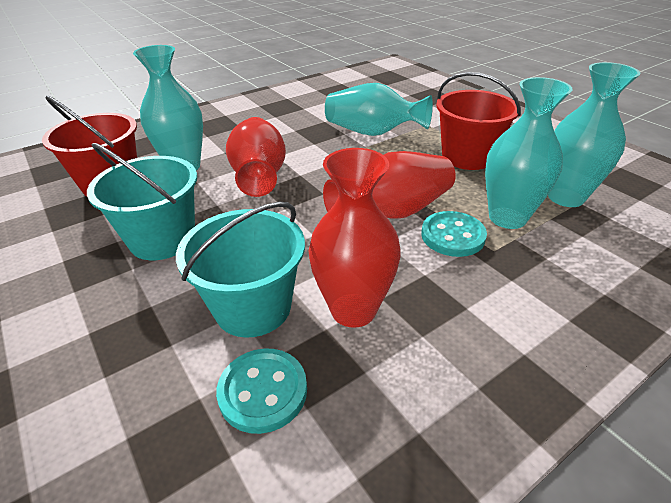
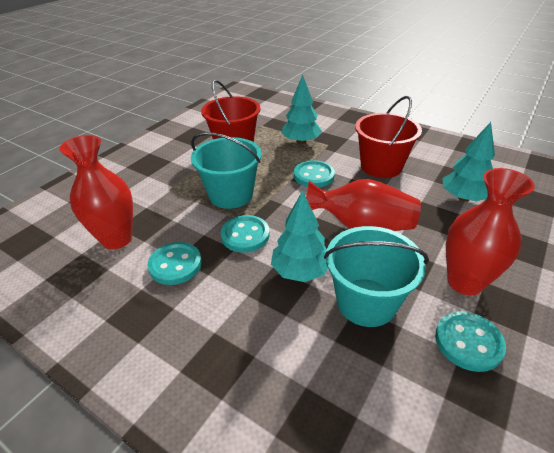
turquoise button: 2 -> 4
turquoise tree: 0 -> 3
turquoise vase: 4 -> 0

